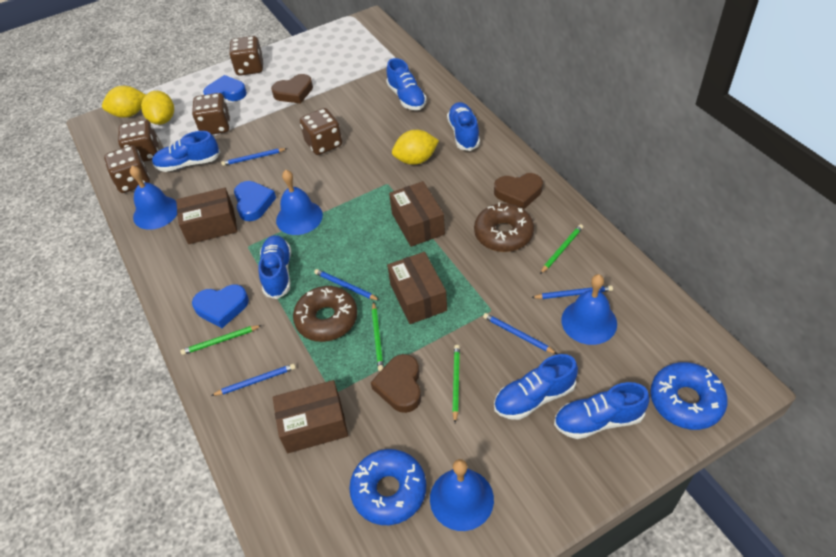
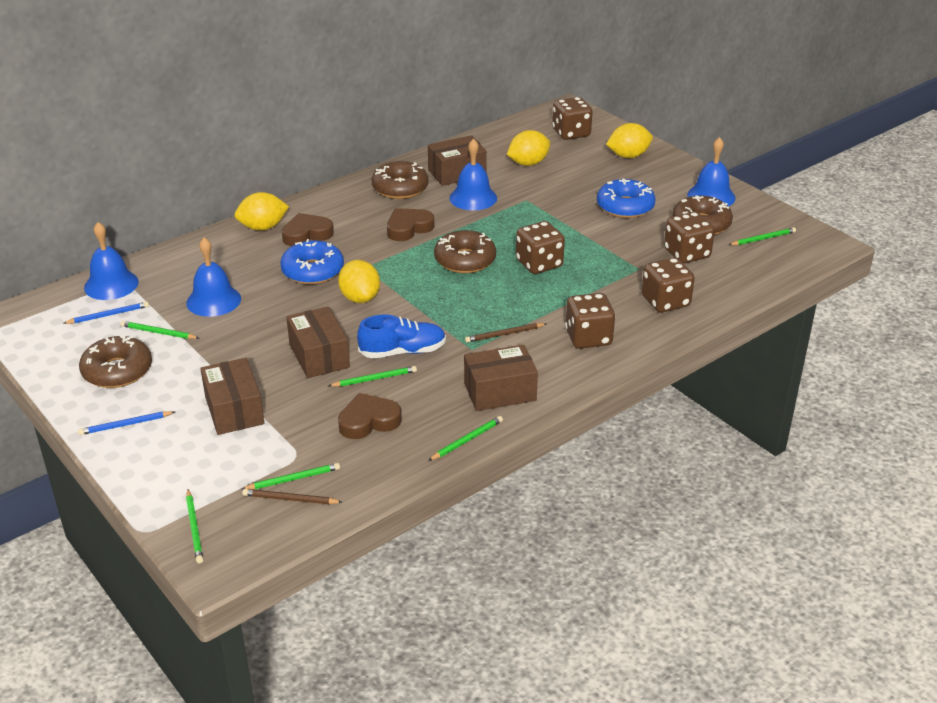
blue heart: 3 -> 0
blue pencil: 5 -> 2
blue shoe: 6 -> 1
brown donut: 2 -> 4
brown pencil: 0 -> 2
green pencil: 4 -> 6
yellow lemon: 3 -> 4

